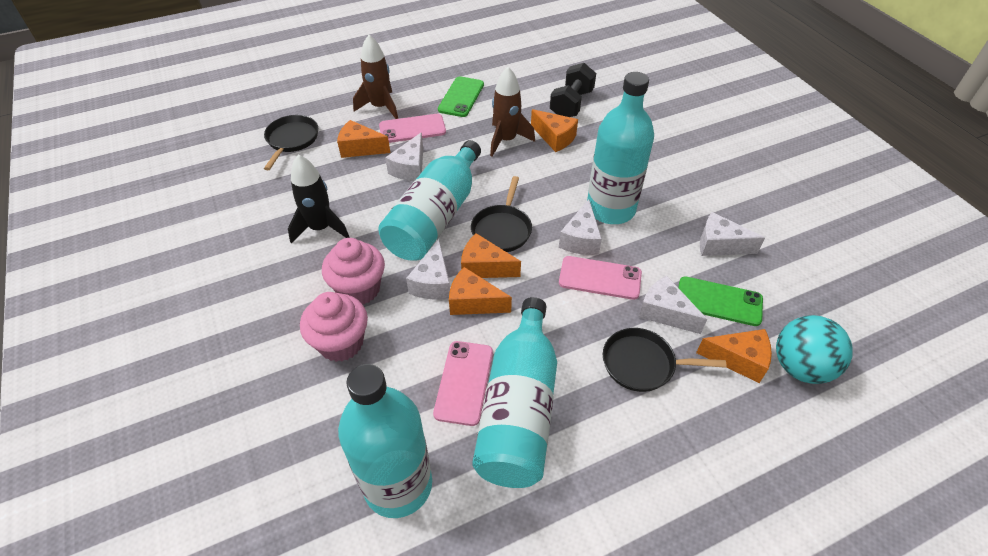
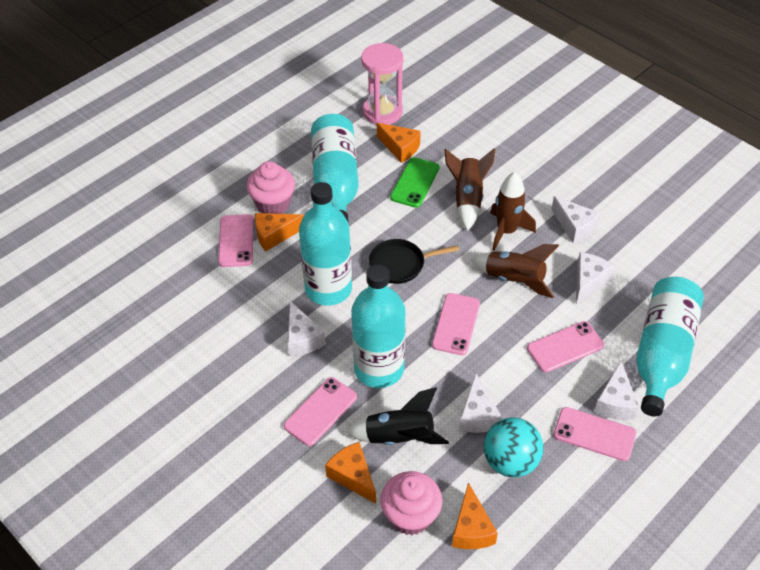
black dumbbell: 1 -> 0
black pan: 3 -> 1
brown rocket: 2 -> 3
green phone: 2 -> 1
orange cheese: 5 -> 4
pink hourglass: 0 -> 1
pink phone: 3 -> 5

